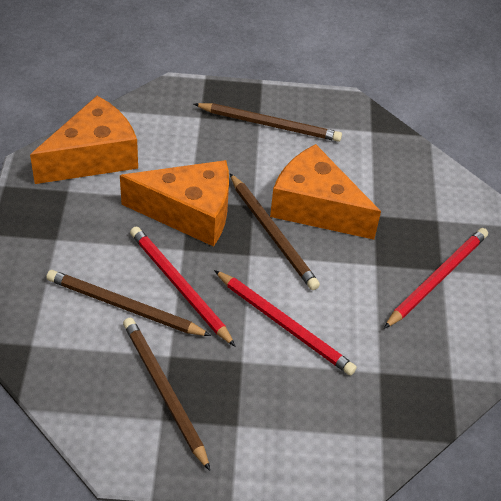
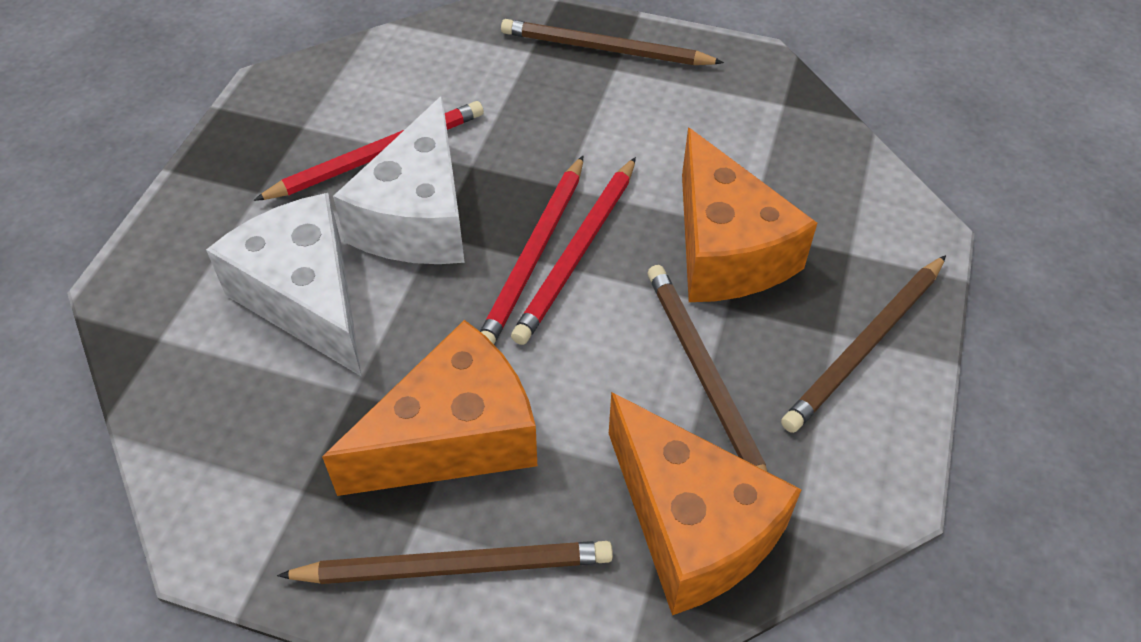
white cheese: 0 -> 2

